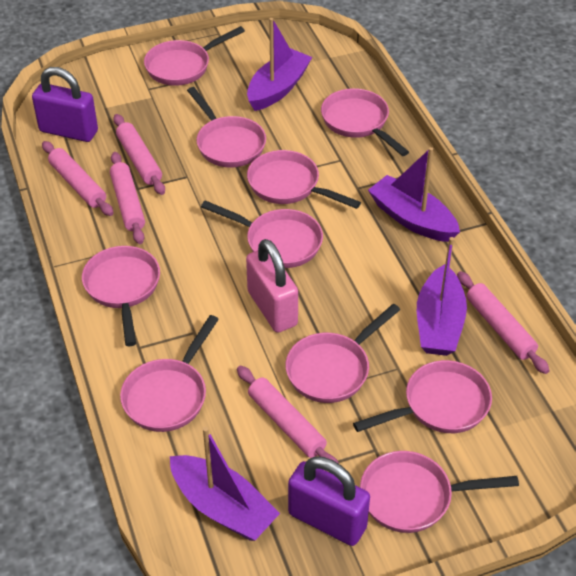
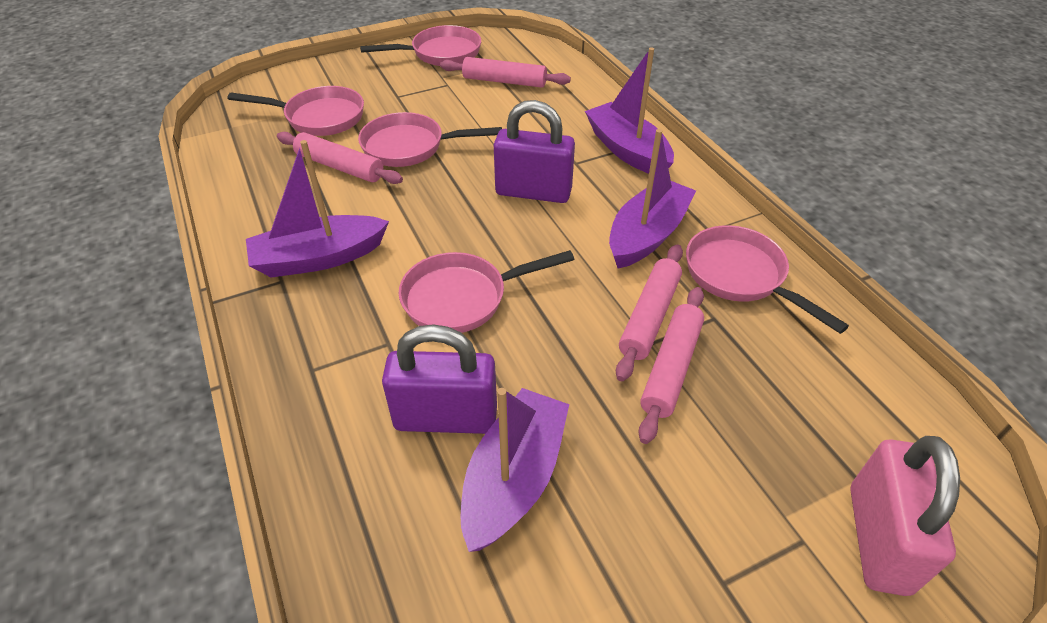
pink pan: 10 -> 5
pink rolling pin: 5 -> 4

